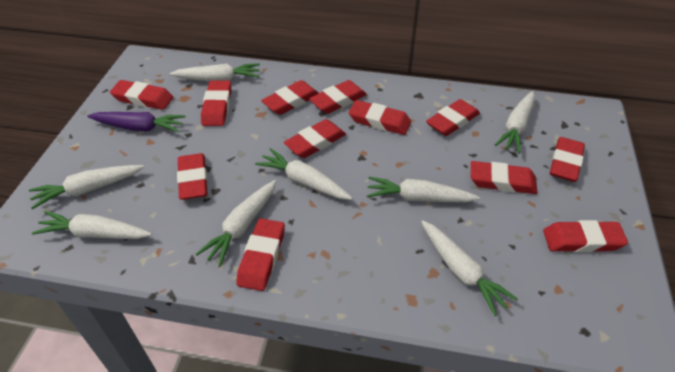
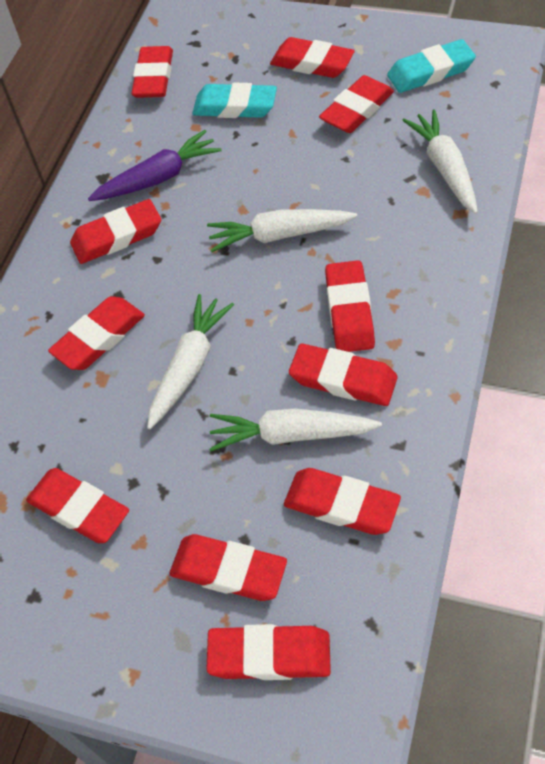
red eraser: 12 -> 11
turquoise eraser: 0 -> 2
white carrot: 8 -> 4

